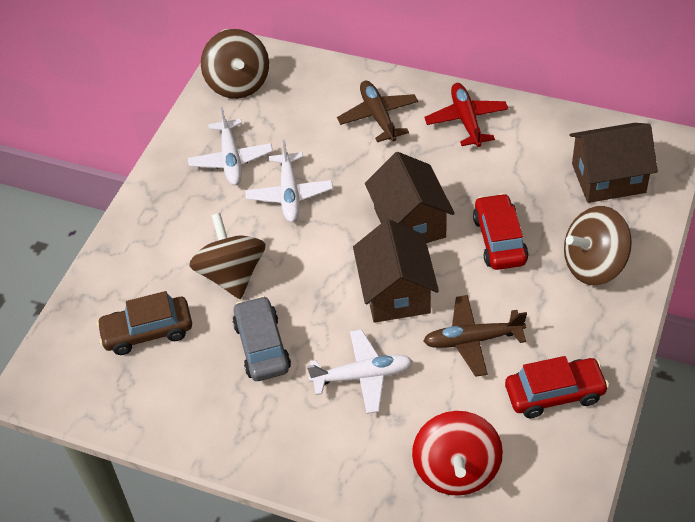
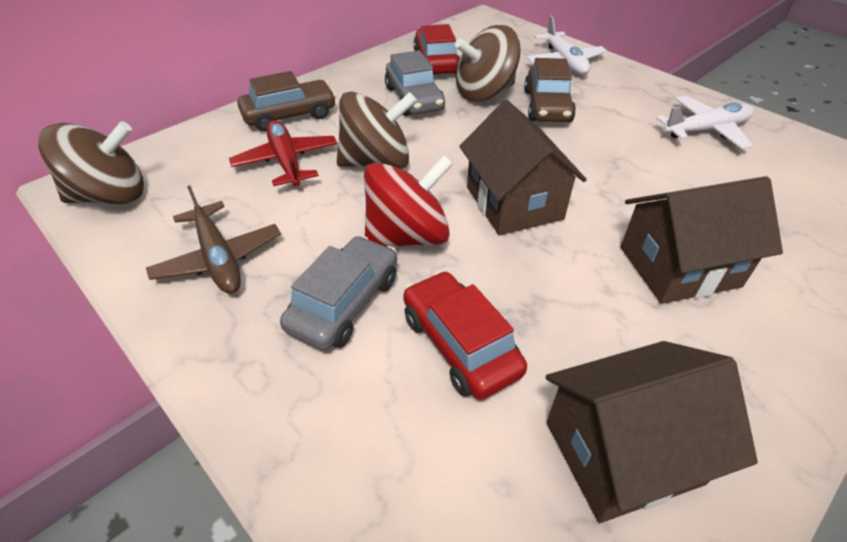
brown car: 1 -> 2
brown plane: 2 -> 1
grey car: 1 -> 2
white plane: 3 -> 2

